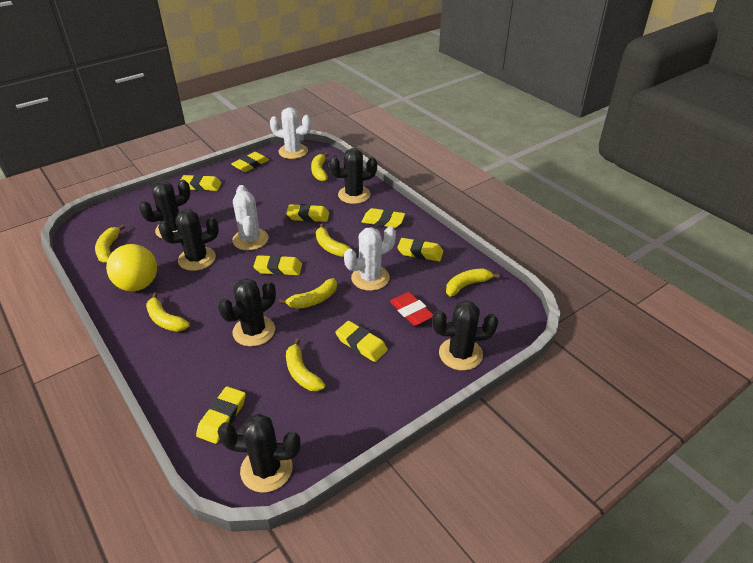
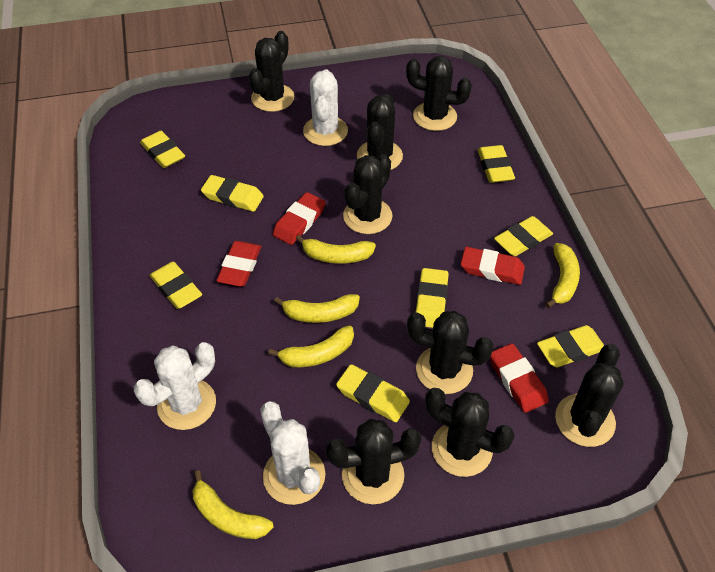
black cactus: 6 -> 8
red eraser: 1 -> 4
yellow ball: 1 -> 0
yellow banana: 7 -> 5

